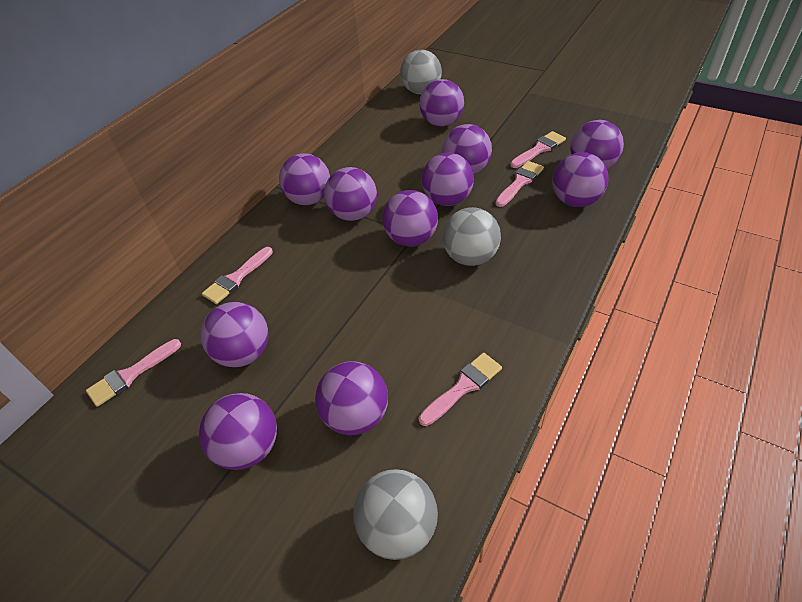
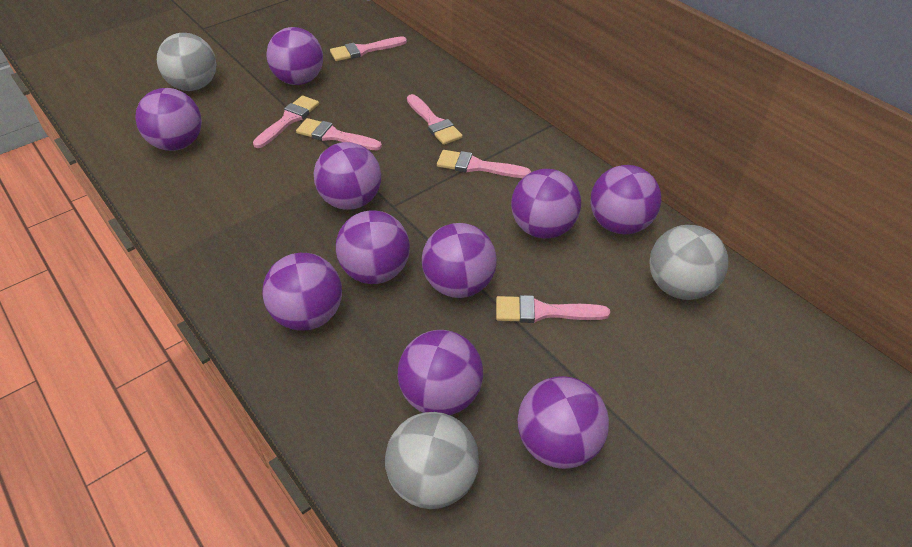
pink brush: 5 -> 6
purple ball: 11 -> 10

